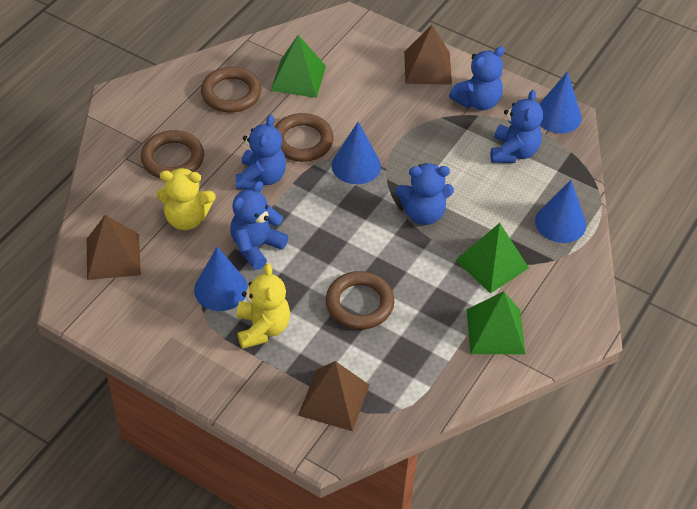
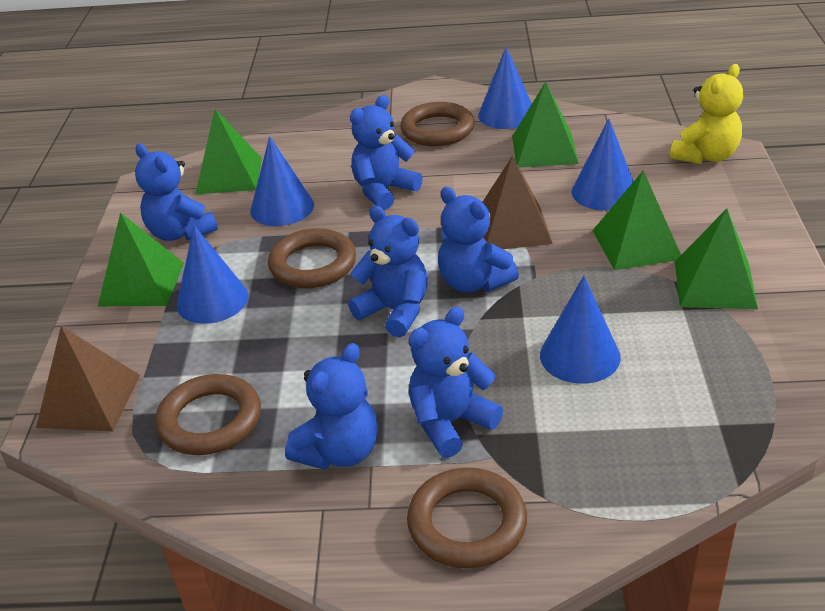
blue cone: 4 -> 5
blue teddy bear: 5 -> 6
brown pyramid: 3 -> 2
green pyramid: 3 -> 5
yellow teddy bear: 2 -> 1

